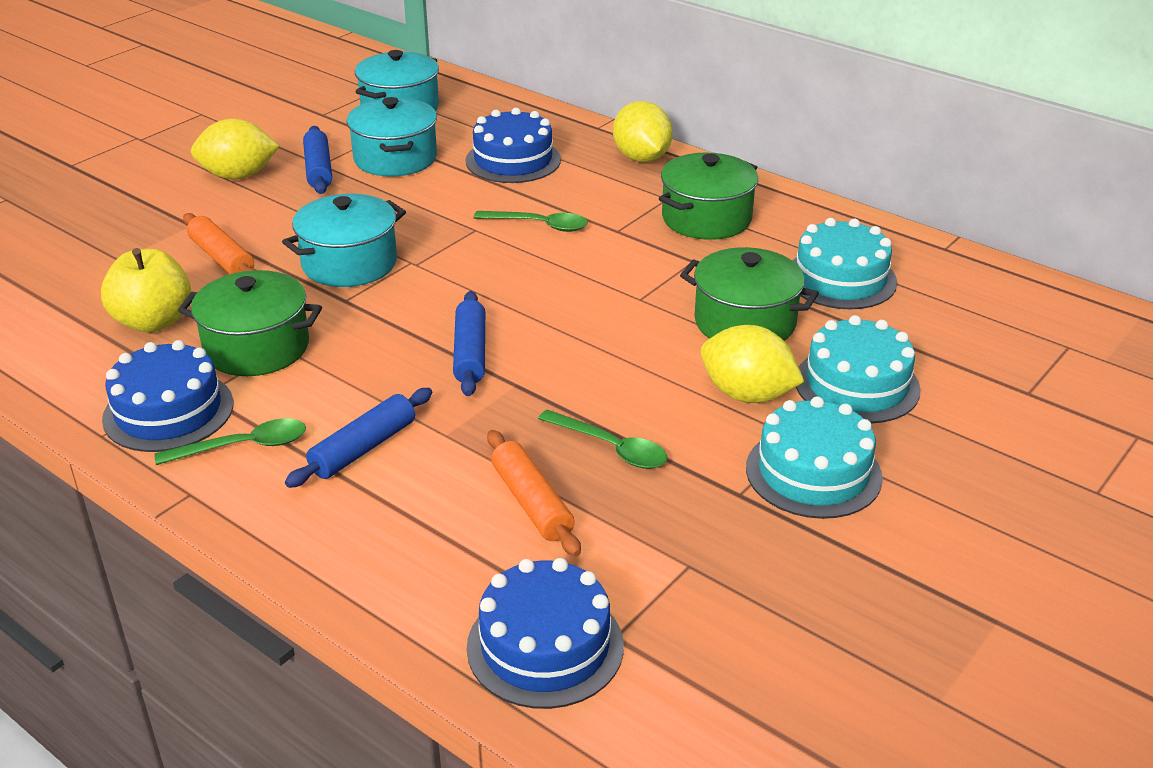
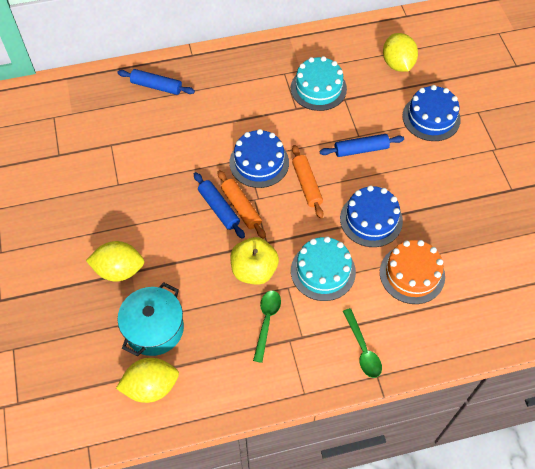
green pot: 3 -> 0
green spoon: 3 -> 2
orange cake: 0 -> 1
turquoise cake: 3 -> 2
turquoise pot: 3 -> 1

